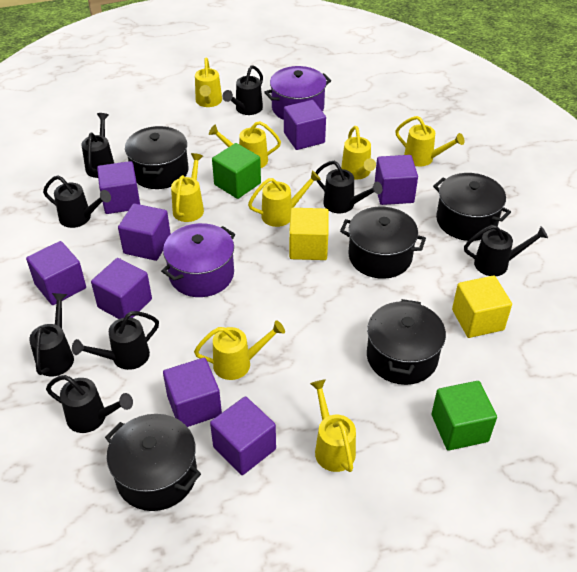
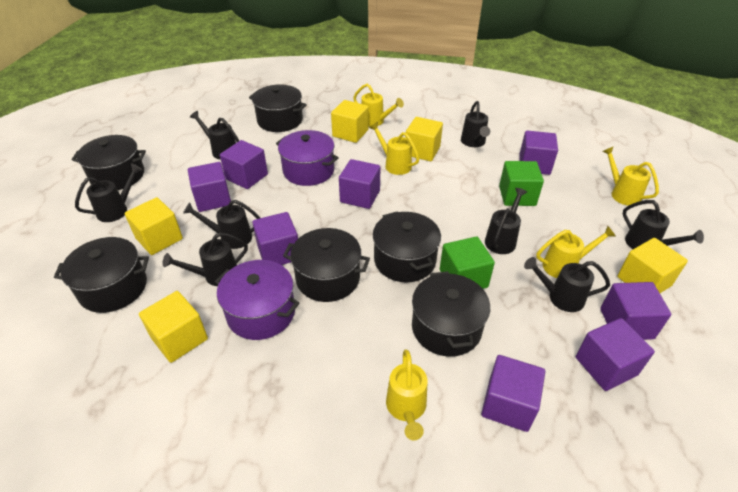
black pot: 5 -> 6
yellow cube: 2 -> 5
yellow watering can: 8 -> 5

